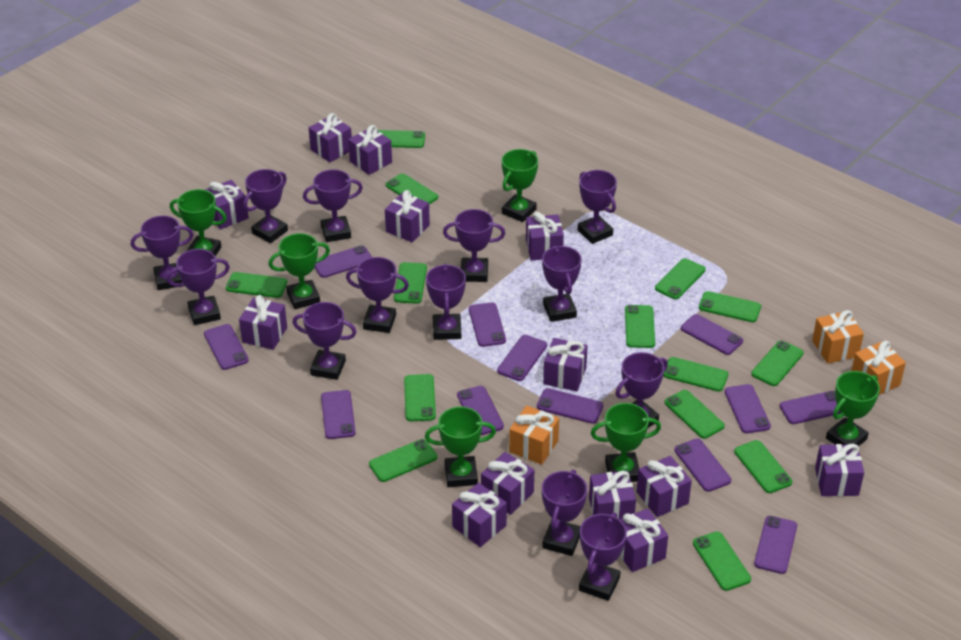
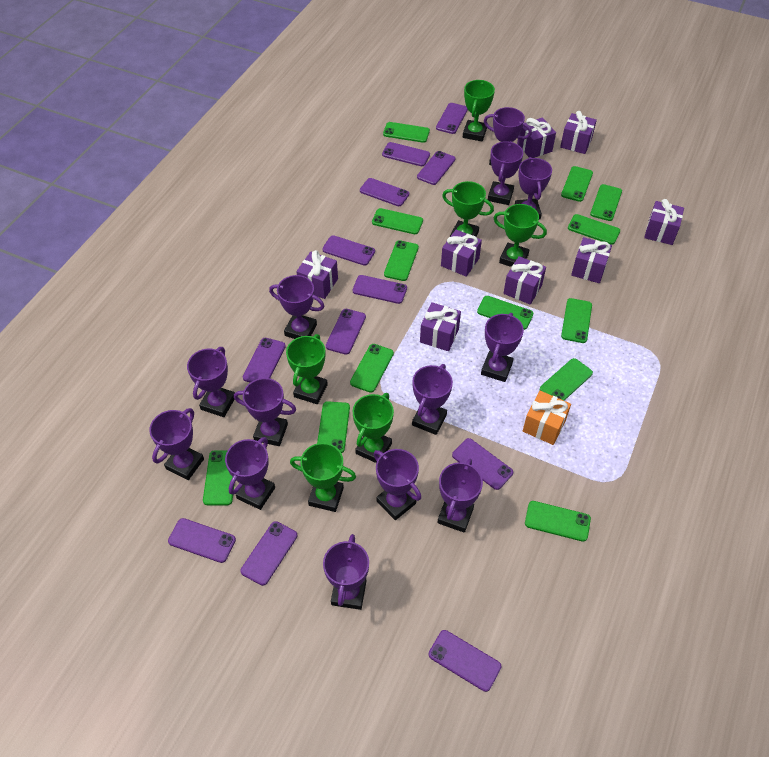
green phone: 14 -> 13
orange gift: 3 -> 1
purple gift: 13 -> 8

